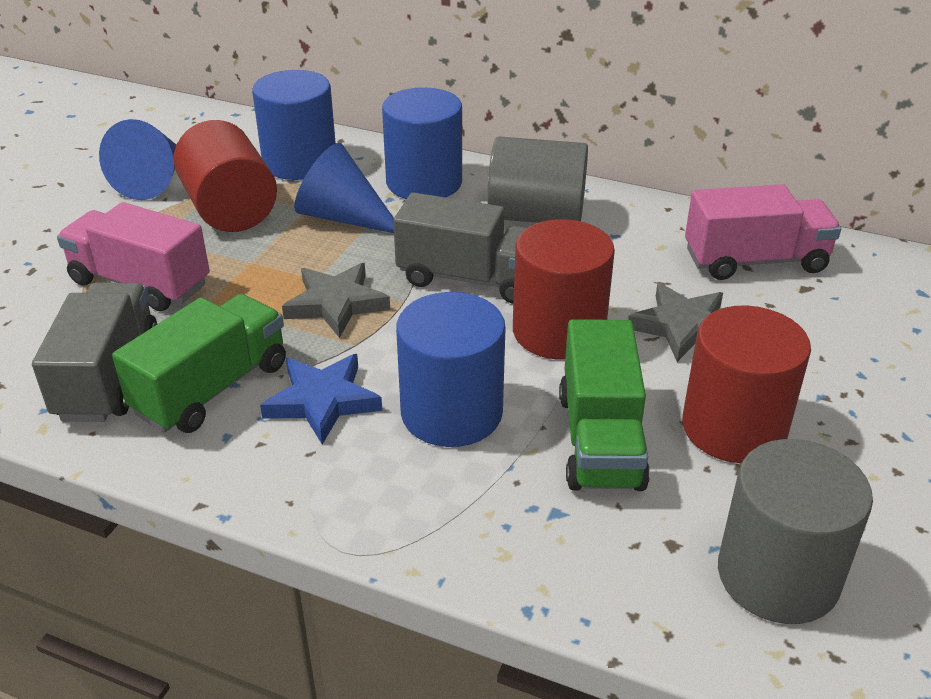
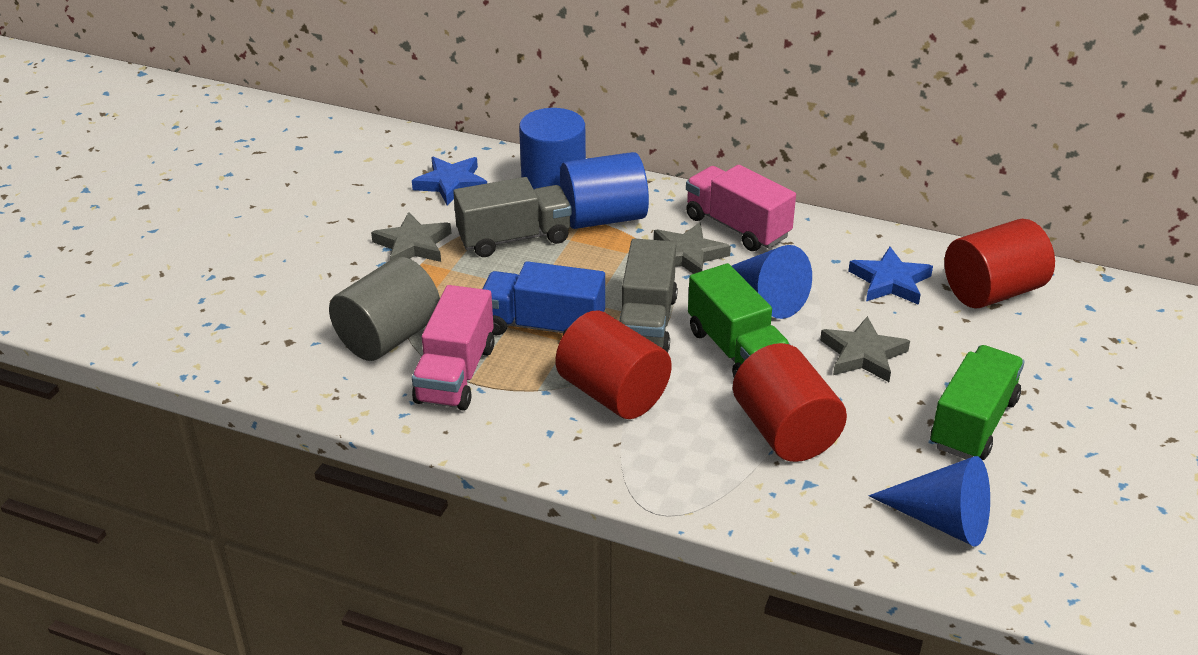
blue cylinder: 3 -> 2
blue star: 1 -> 2
blue truck: 0 -> 1
grey cylinder: 2 -> 1
grey star: 2 -> 3

